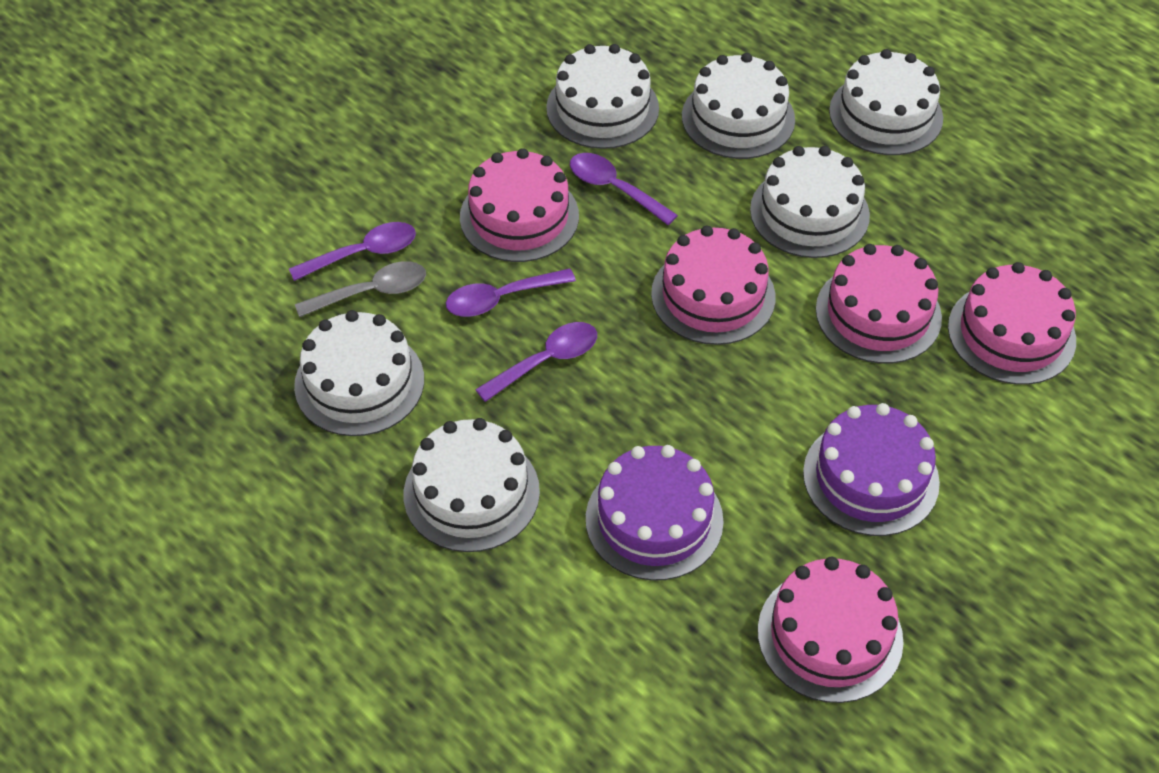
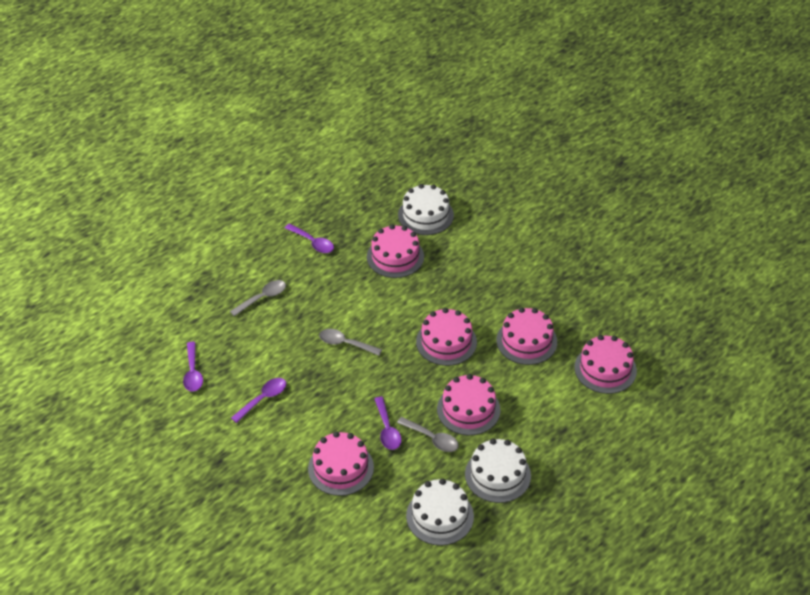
grey spoon: 1 -> 3
pink cake: 5 -> 6
purple cake: 2 -> 0
white cake: 6 -> 3

